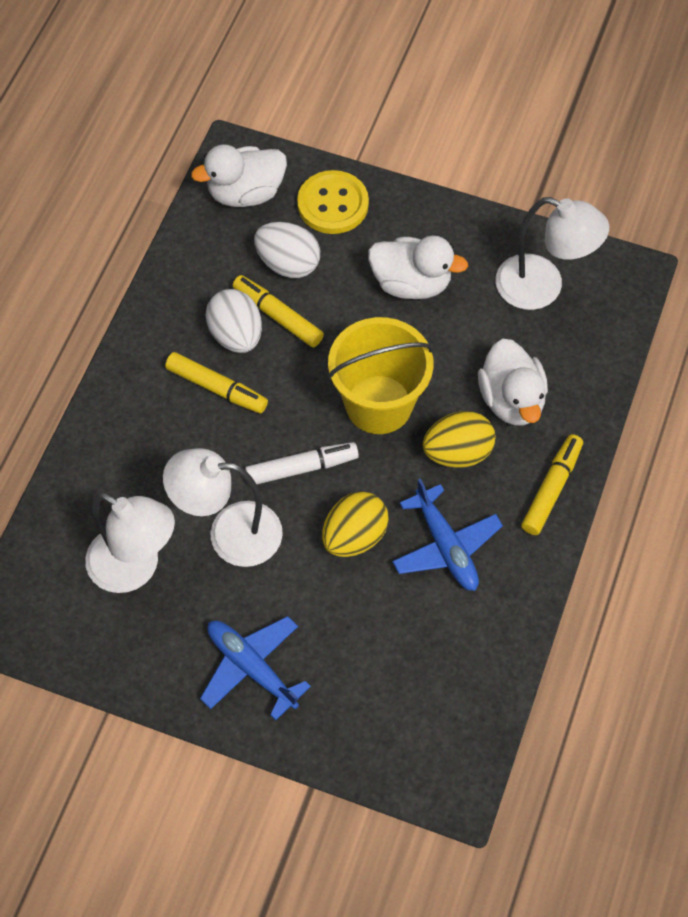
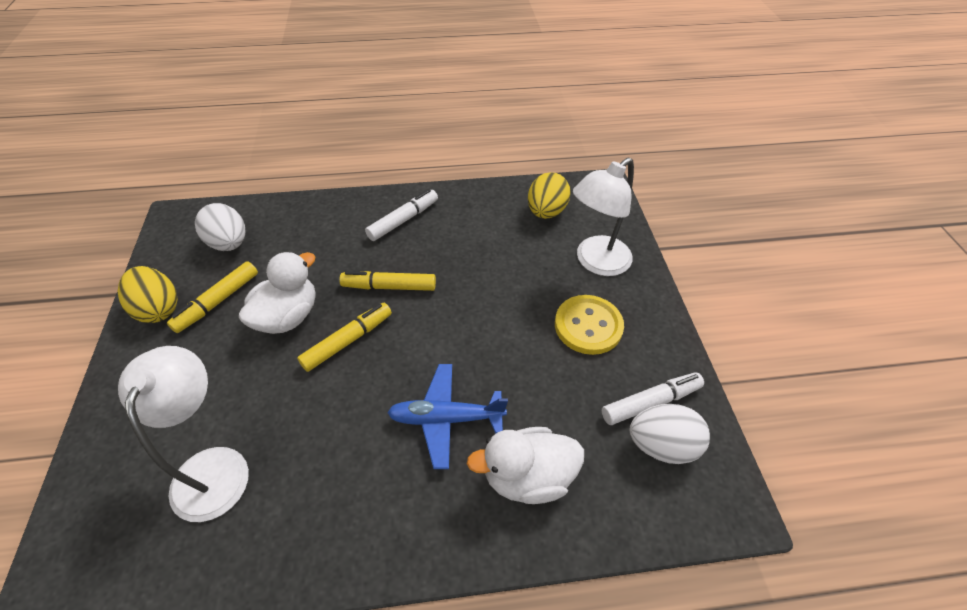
blue plane: 2 -> 1
white duck: 3 -> 2
white lamp: 3 -> 2
white marker: 1 -> 2
yellow bucket: 1 -> 0

